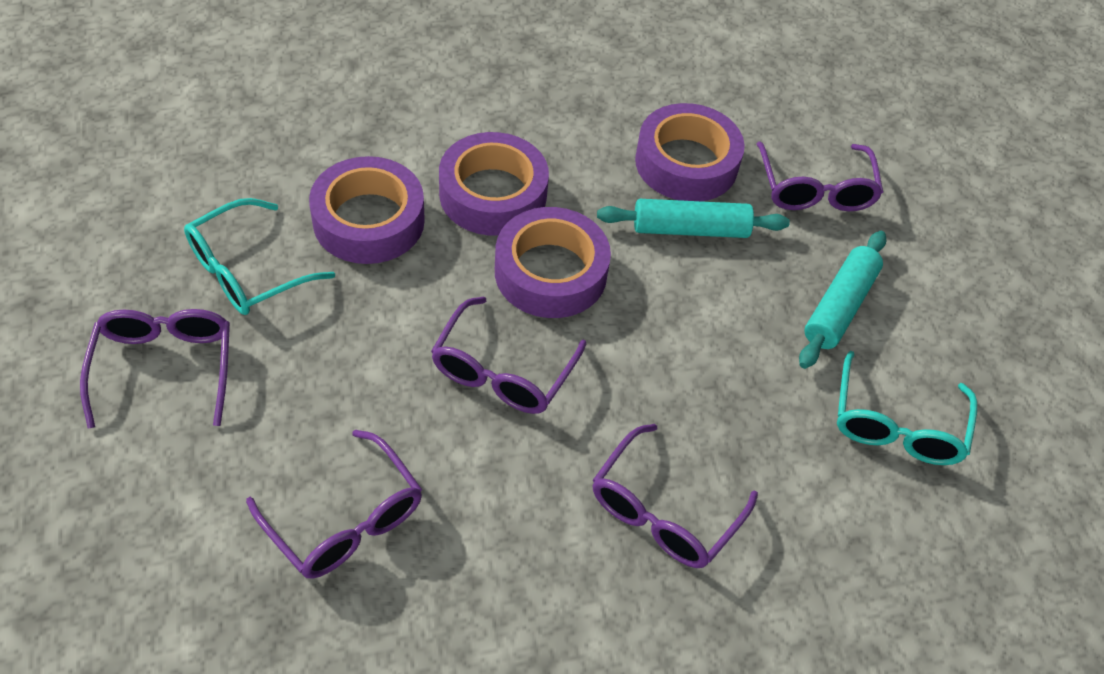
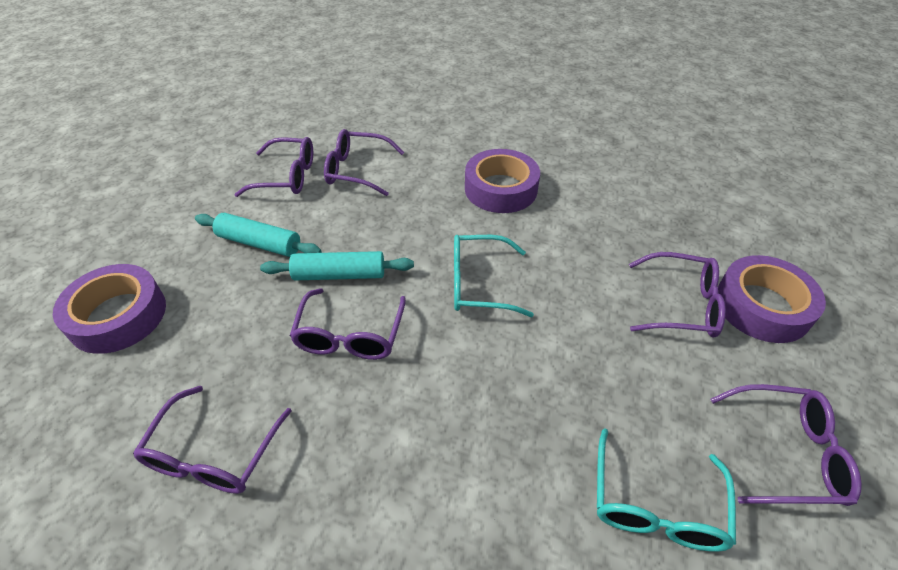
purple glasses: 5 -> 6
purple tape: 4 -> 3

